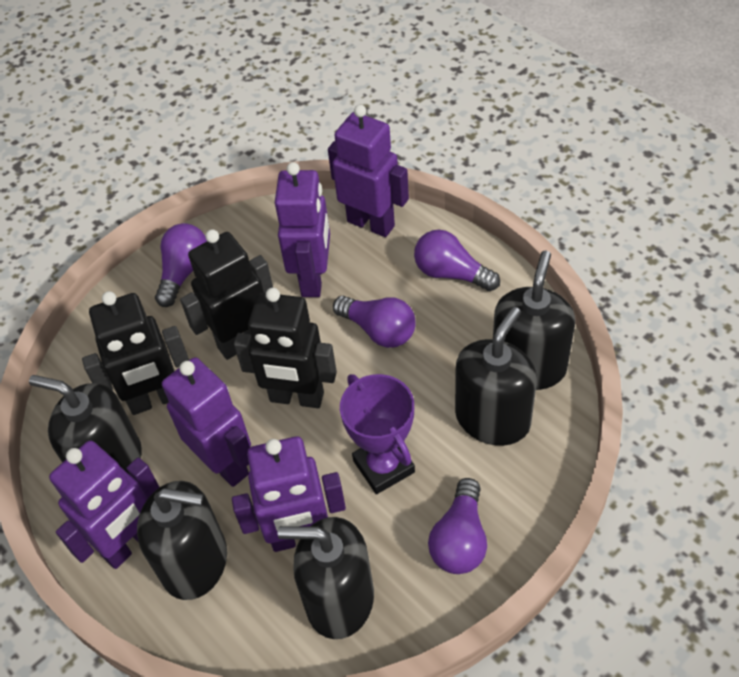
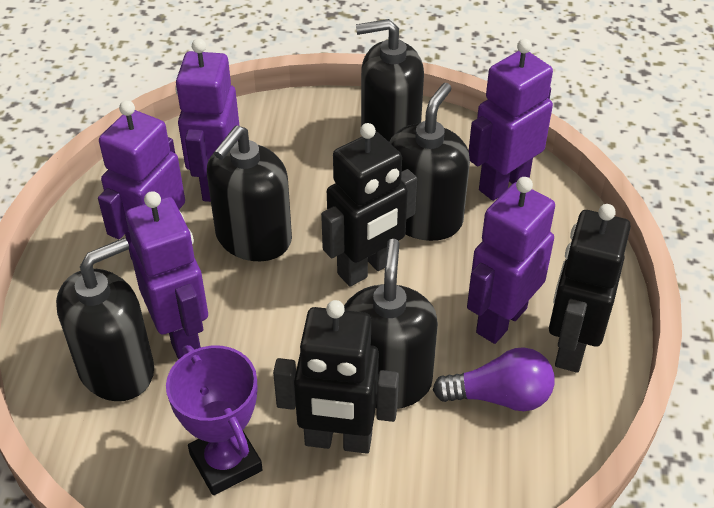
purple light bulb: 4 -> 1

